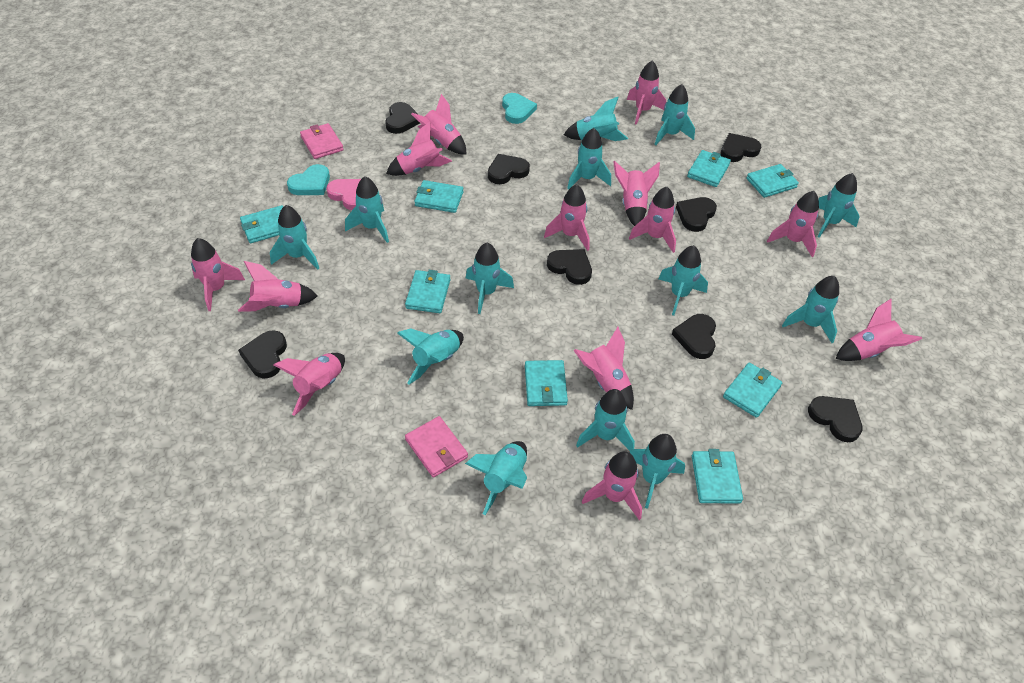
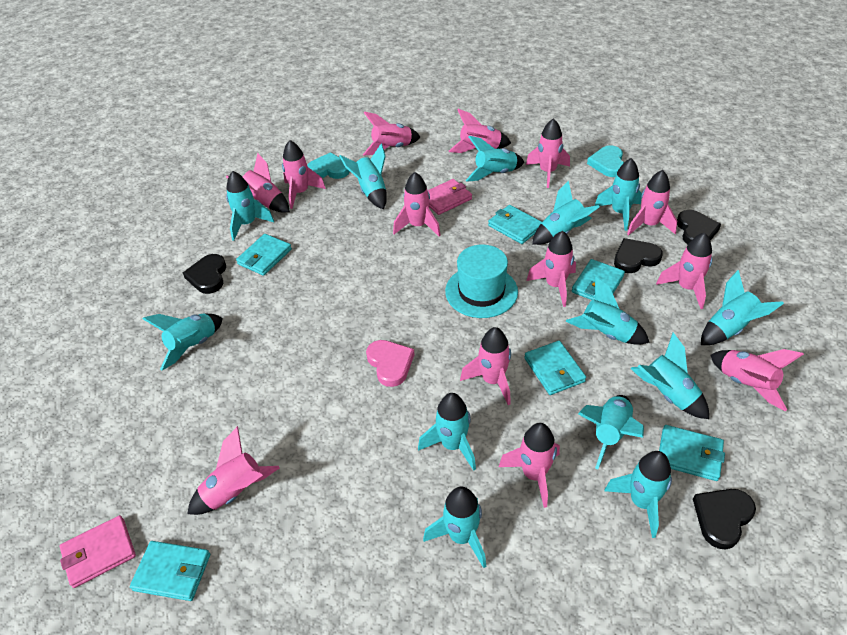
black heart: 8 -> 4
turquoise hat: 0 -> 1
turquoise wallet: 8 -> 6

